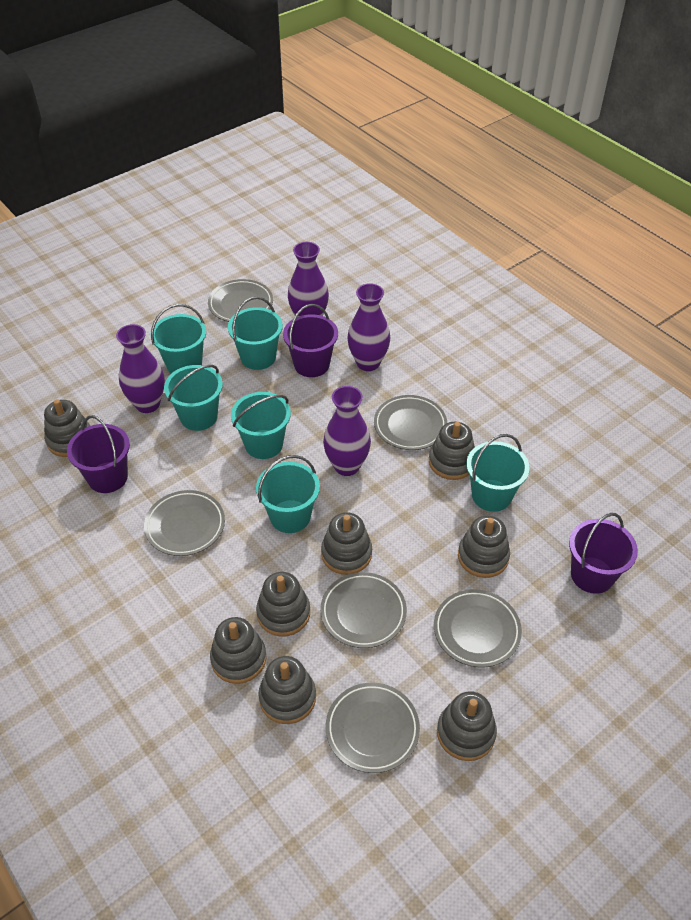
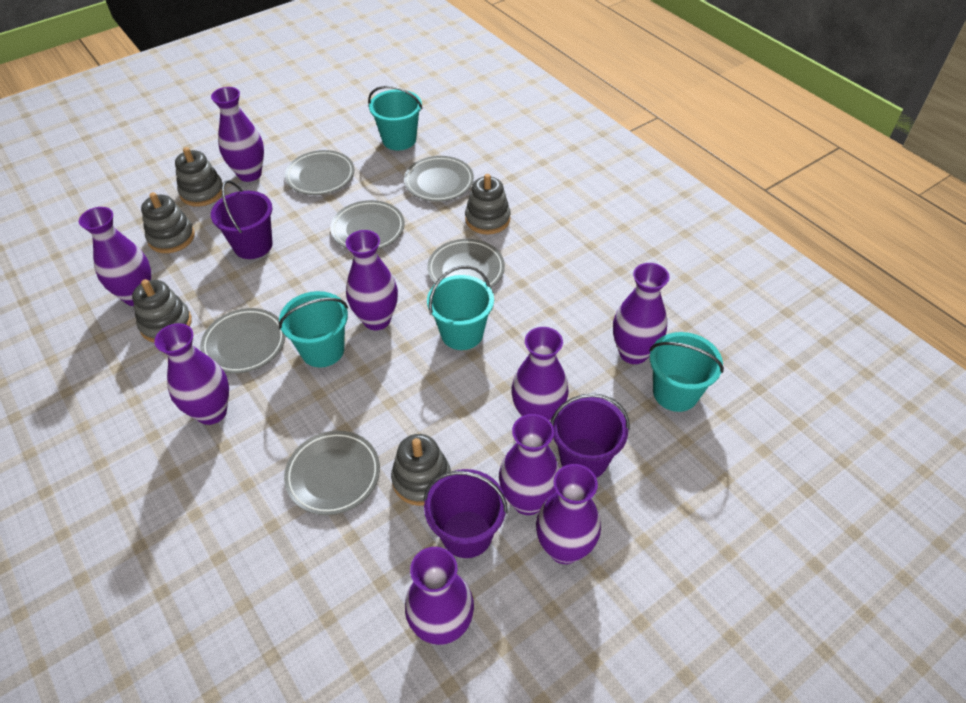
grey stacking toy: 8 -> 5
purple vase: 4 -> 9
turquoise bucket: 6 -> 4

